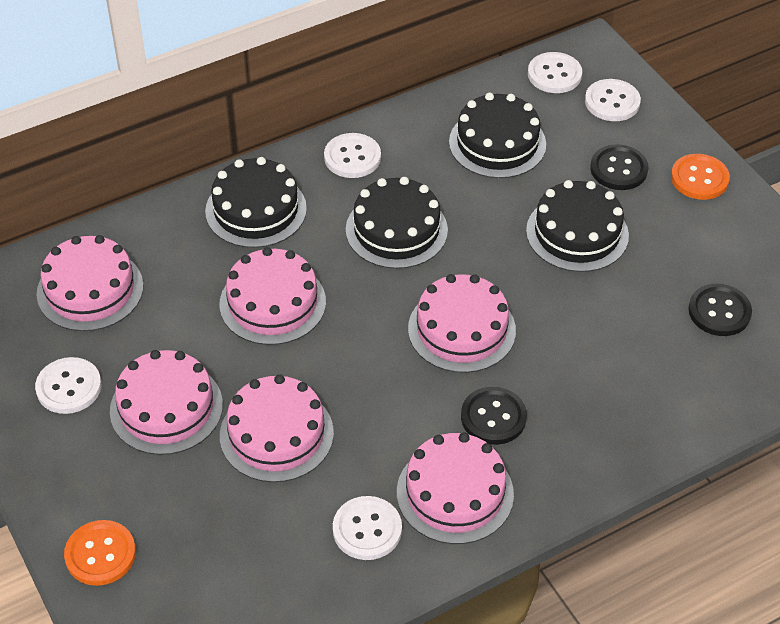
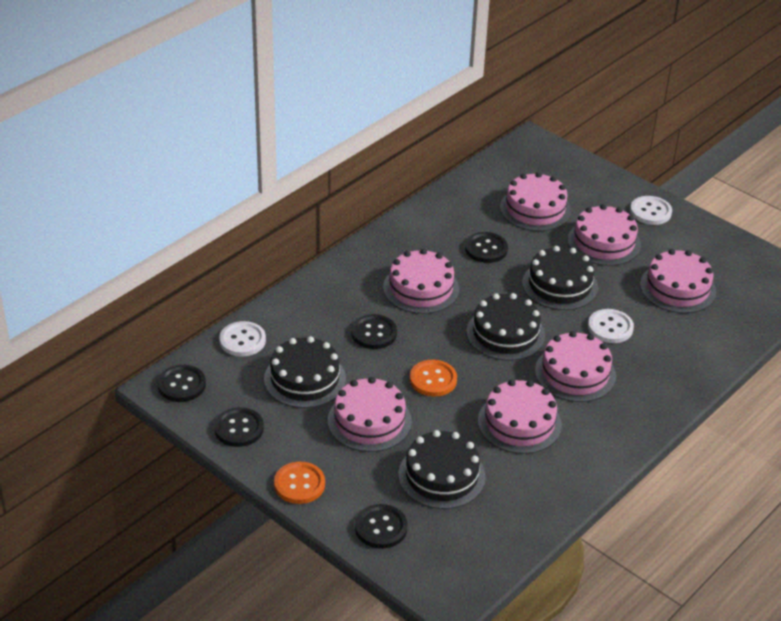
black button: 3 -> 5
pink cake: 6 -> 7
white button: 5 -> 3

